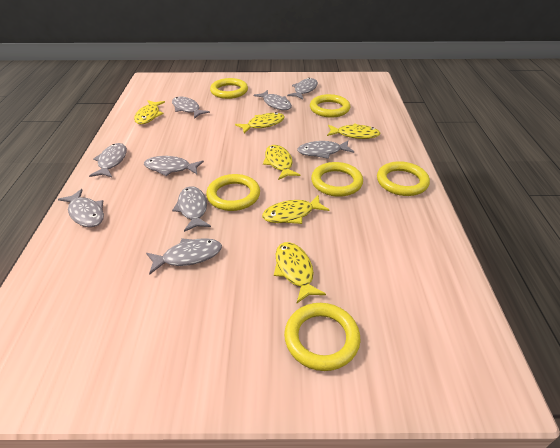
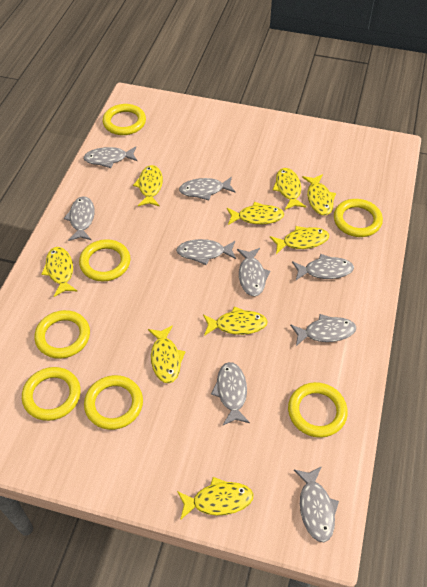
yellow fish: 6 -> 9
yellow ring: 6 -> 7

